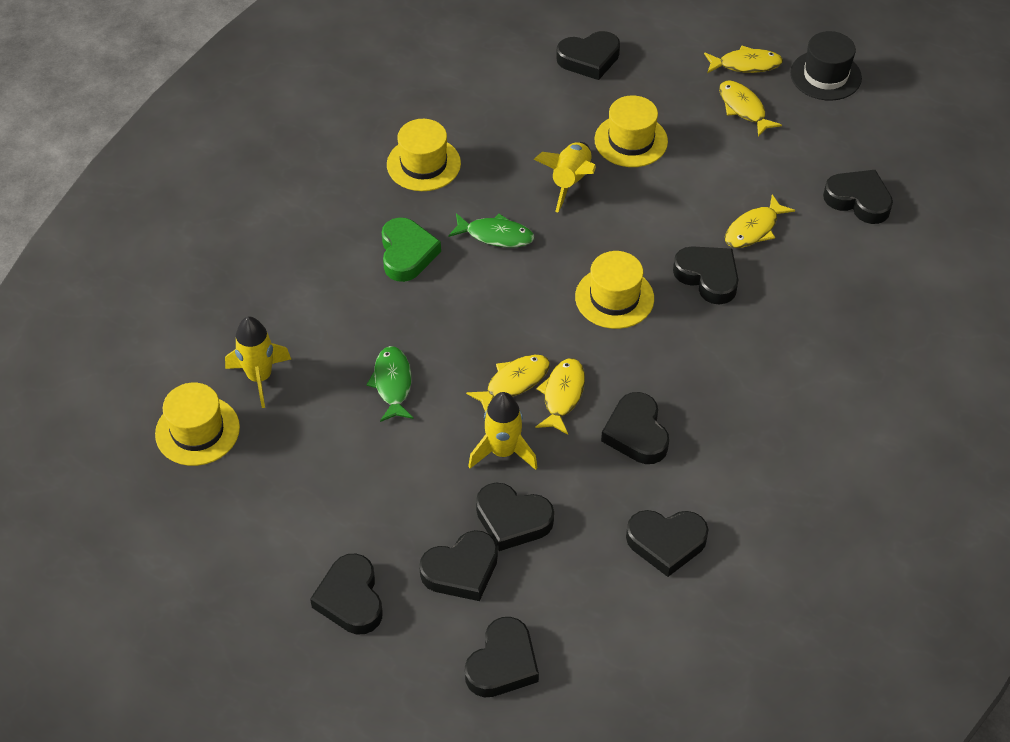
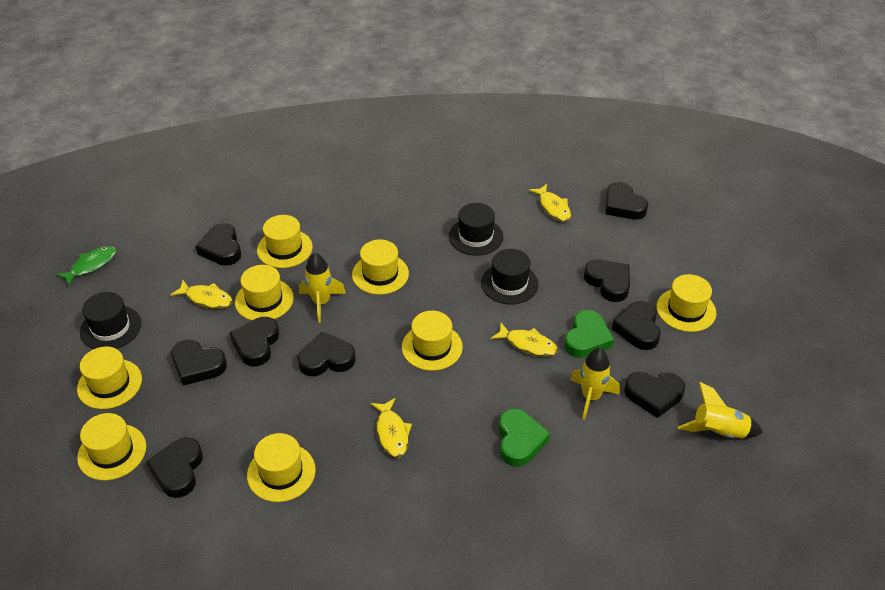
black hat: 1 -> 3
green fish: 2 -> 1
green heart: 1 -> 2
yellow fish: 5 -> 4
yellow hat: 4 -> 8

